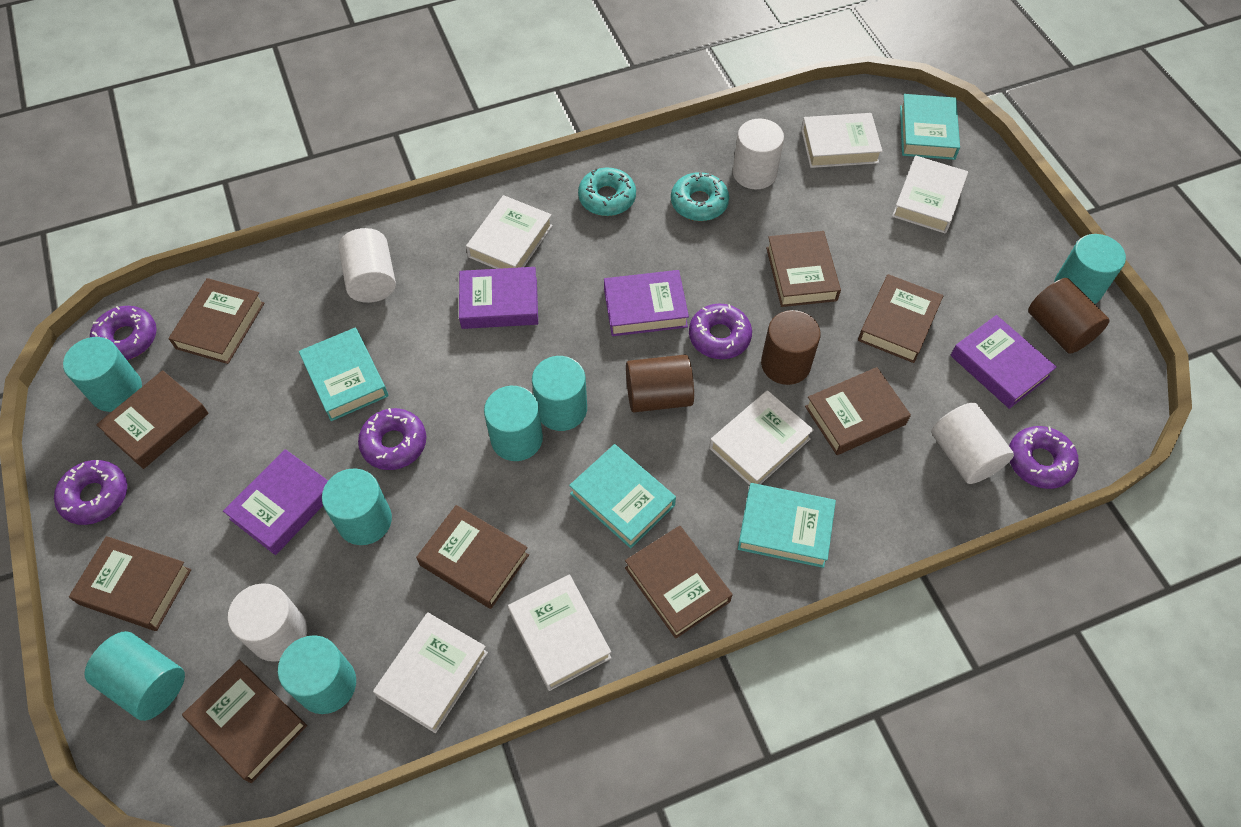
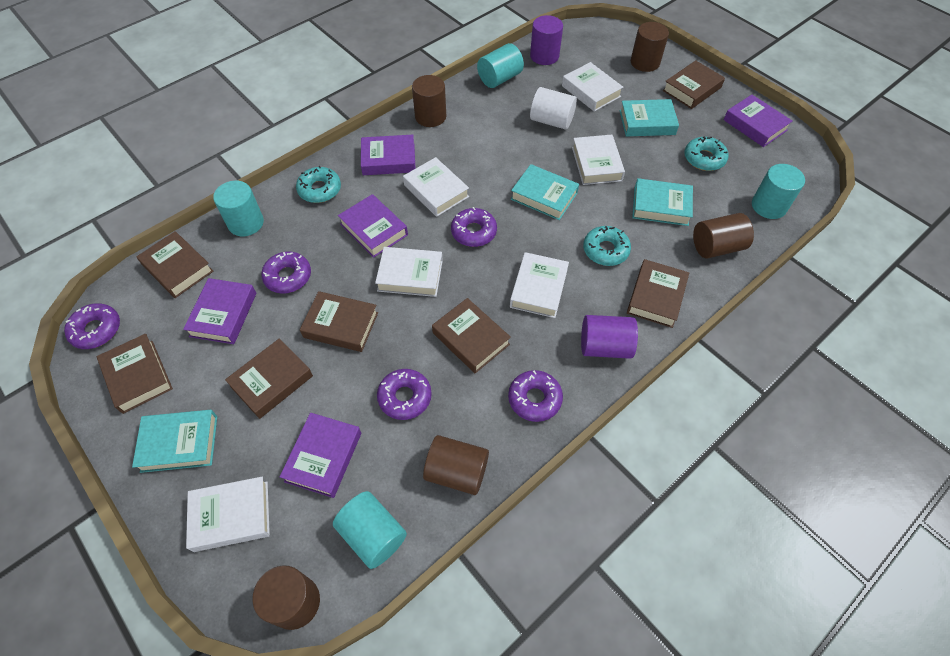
brown book: 9 -> 7
brown cylinder: 3 -> 5
purple book: 4 -> 5
purple cylinder: 0 -> 2
turquoise cylinder: 7 -> 4
turquoise donut: 2 -> 3
white cylinder: 4 -> 1

